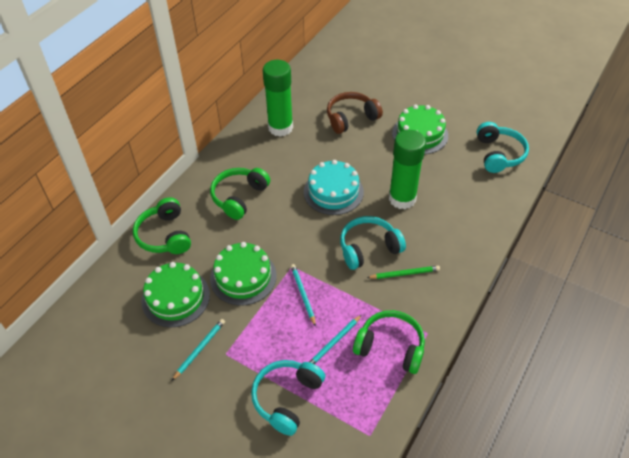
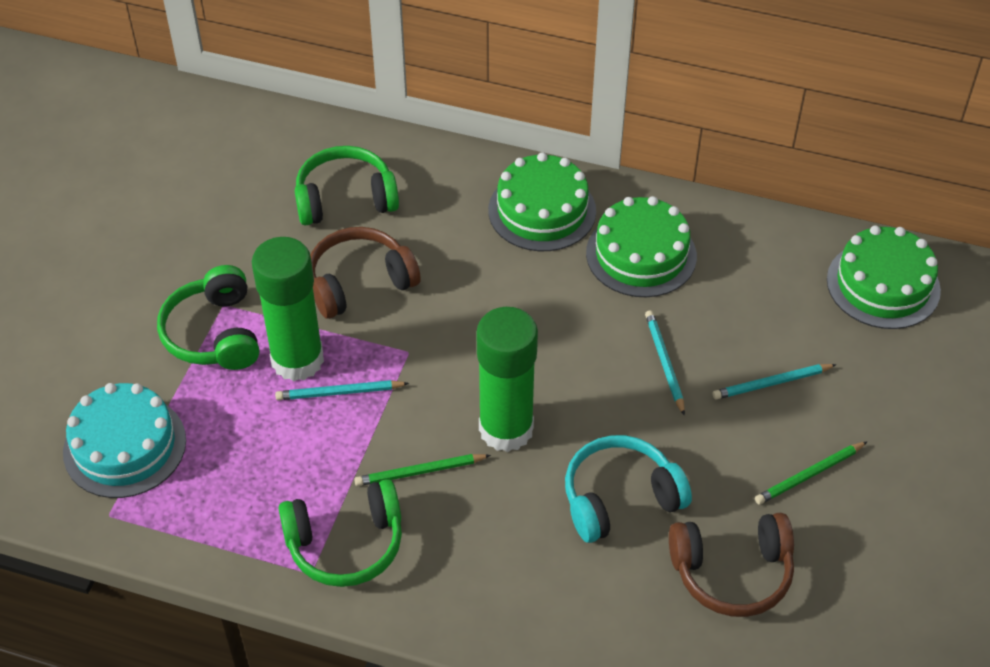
brown headphones: 1 -> 2
green pencil: 1 -> 2
turquoise headphones: 3 -> 1

